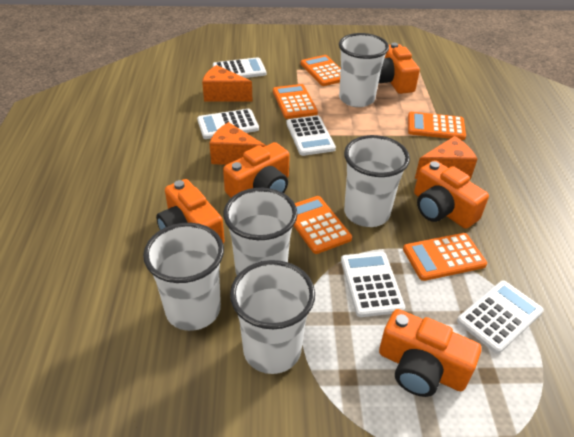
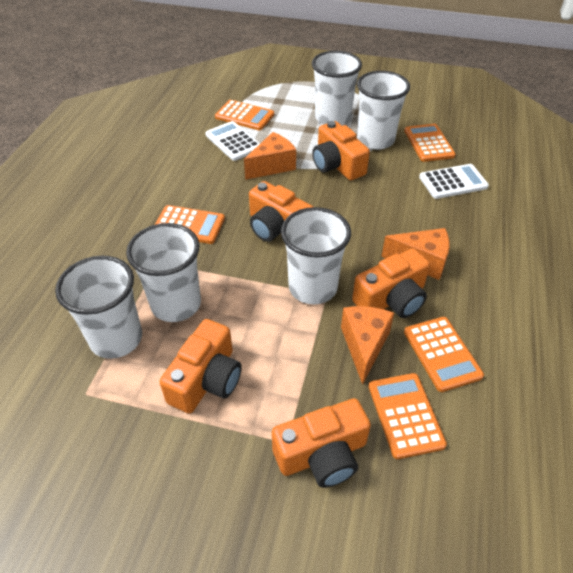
white calculator: 5 -> 2

